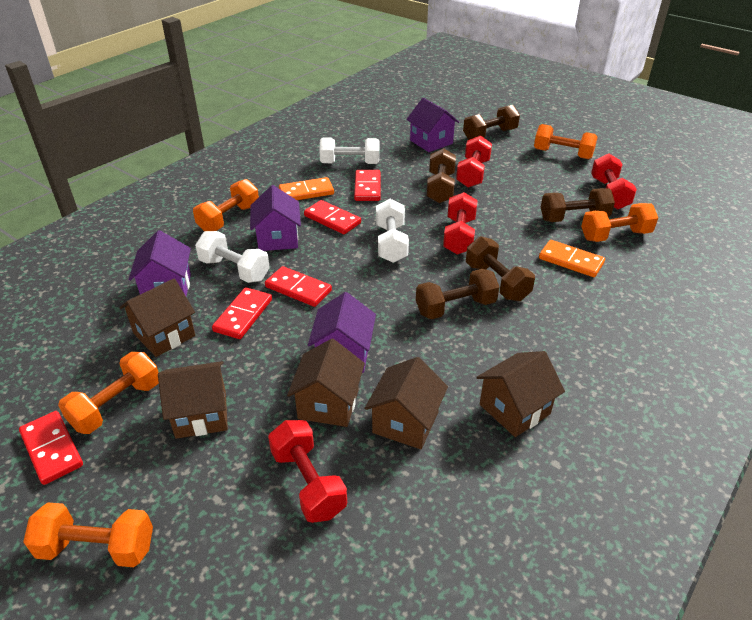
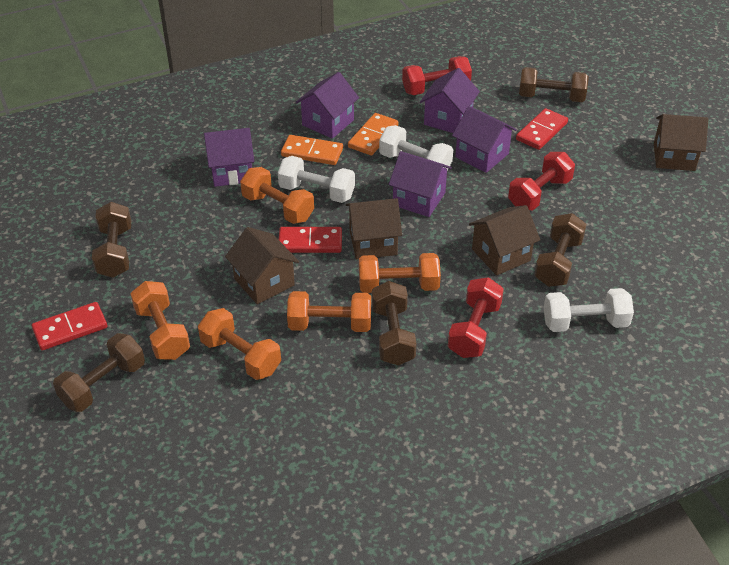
brown house: 5 -> 4
purple house: 4 -> 5
red domino: 5 -> 3
red dumbbell: 4 -> 3

